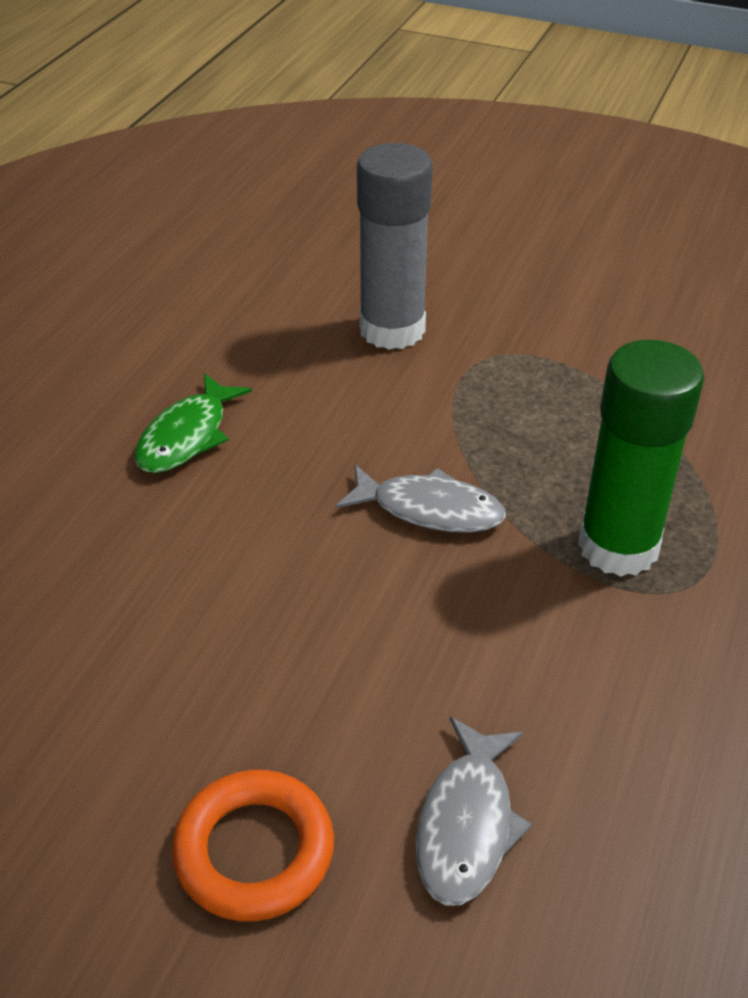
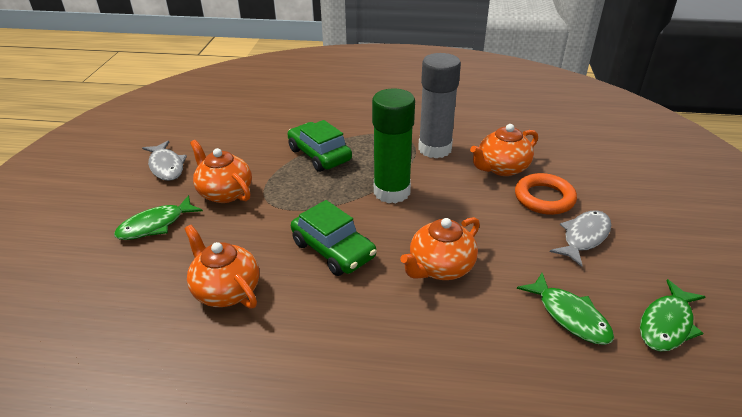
green car: 0 -> 2
green fish: 1 -> 3
orange teapot: 0 -> 4

